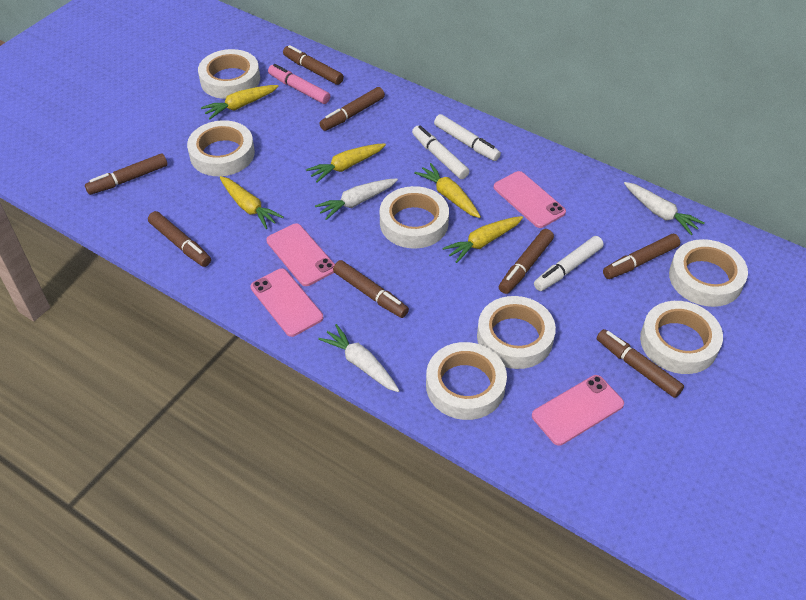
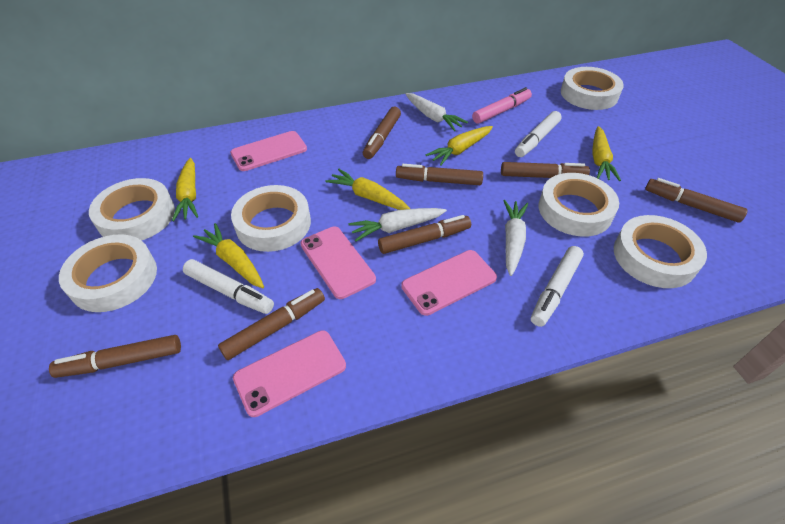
brown marker: 8 -> 7
white tape: 7 -> 6

